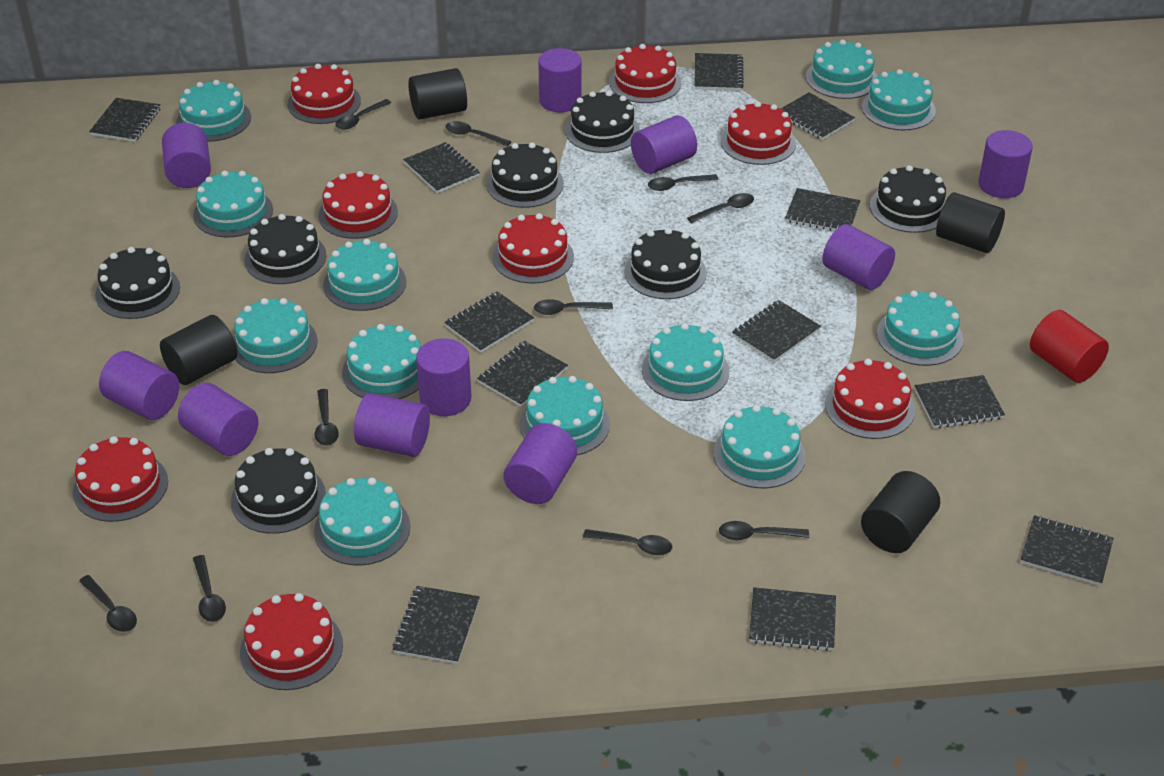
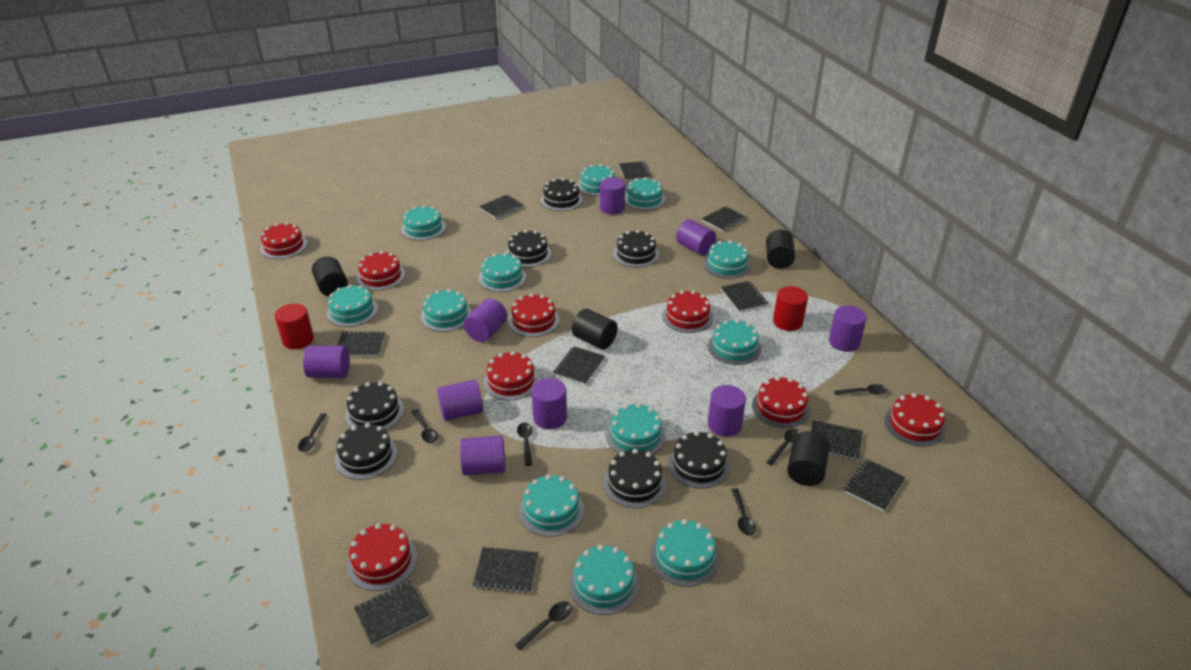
black notebook: 12 -> 10
black spoon: 10 -> 7
purple cylinder: 10 -> 9
red cylinder: 1 -> 2

